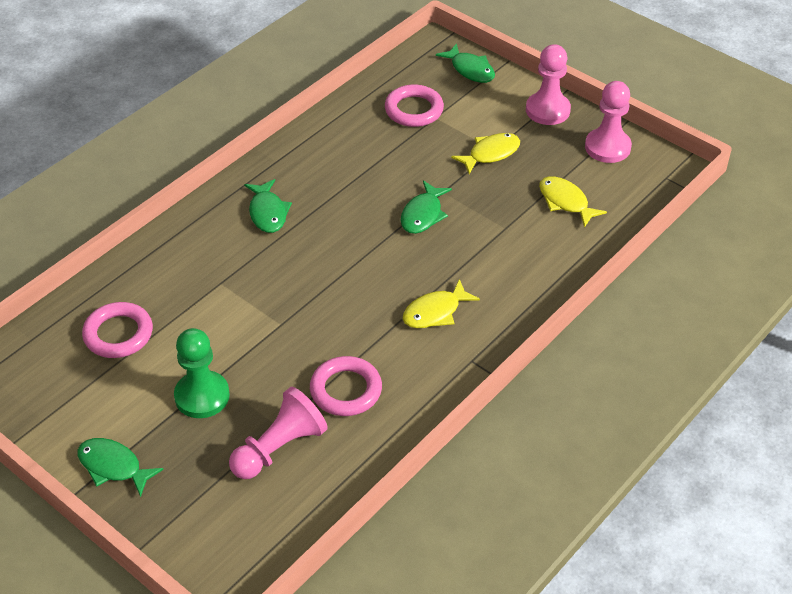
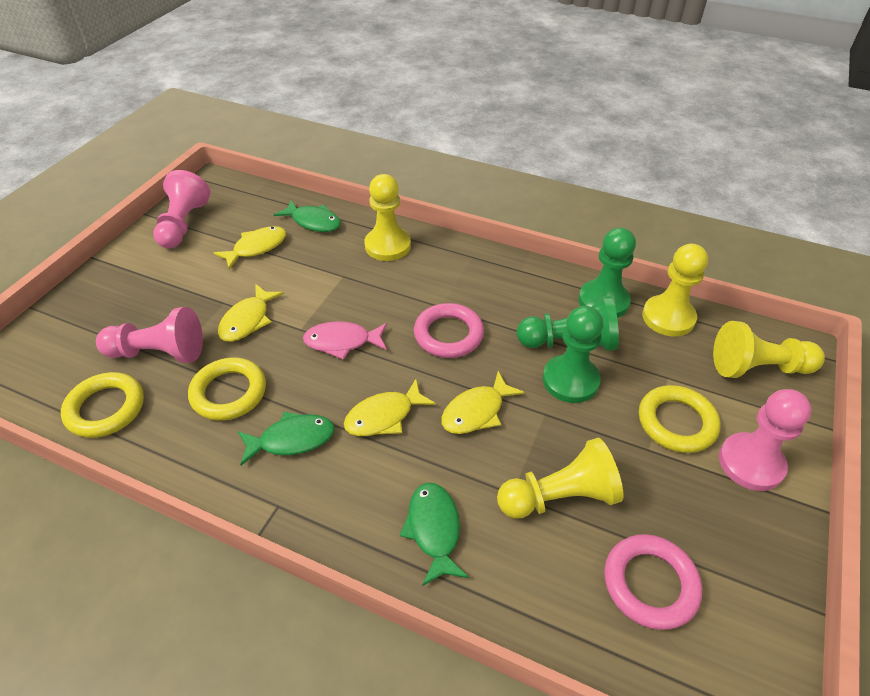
green fish: 4 -> 3
green pawn: 1 -> 3
pink fish: 0 -> 1
pink ring: 3 -> 2
yellow fish: 3 -> 4
yellow pawn: 0 -> 4
yellow ring: 0 -> 3

